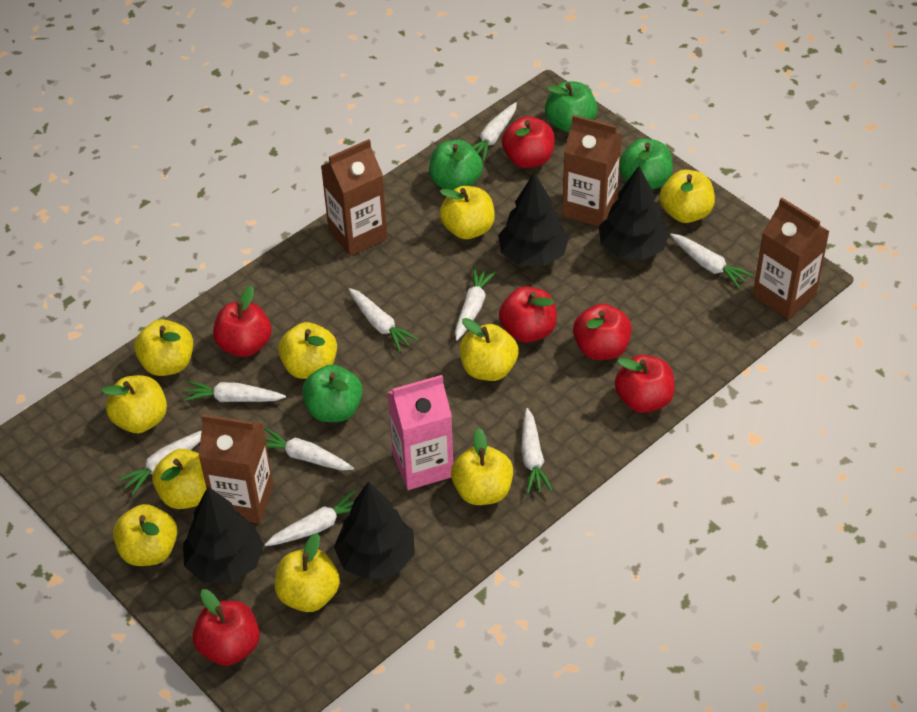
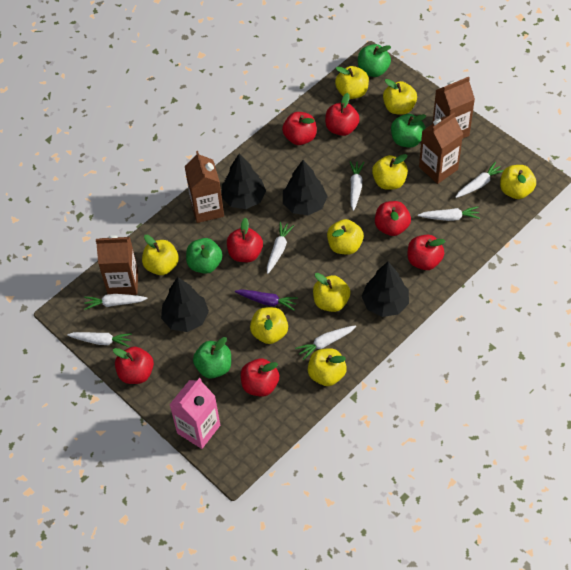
purple carrot: 0 -> 1
red apple: 6 -> 7
white carrot: 9 -> 7
yellow apple: 10 -> 9

